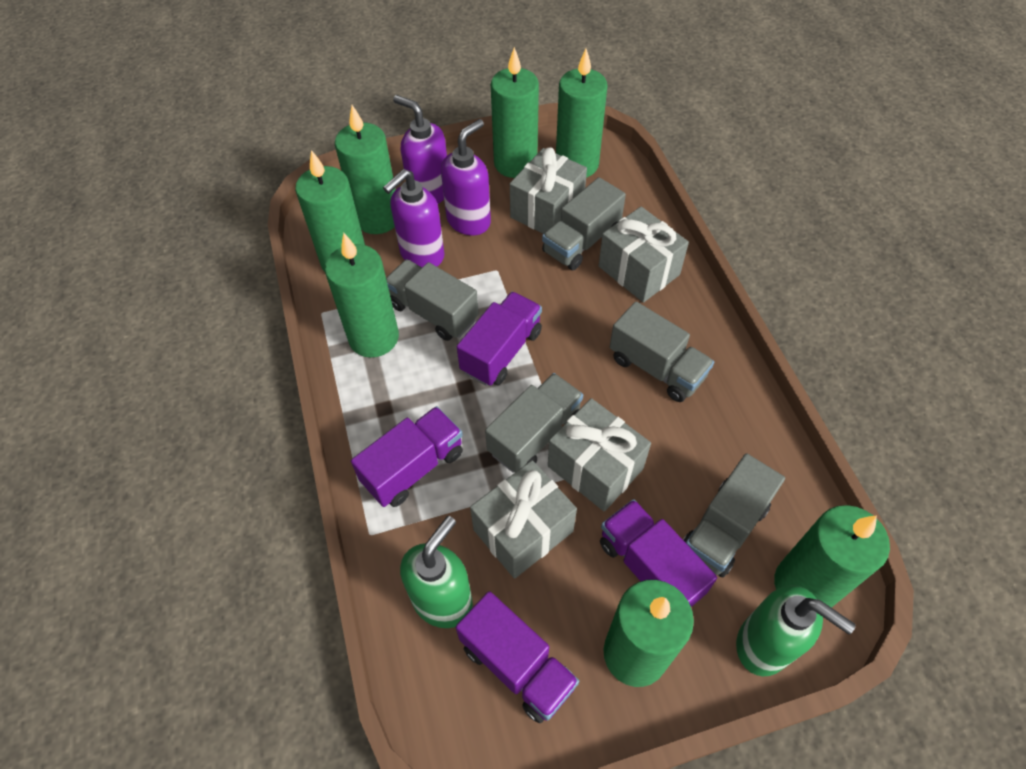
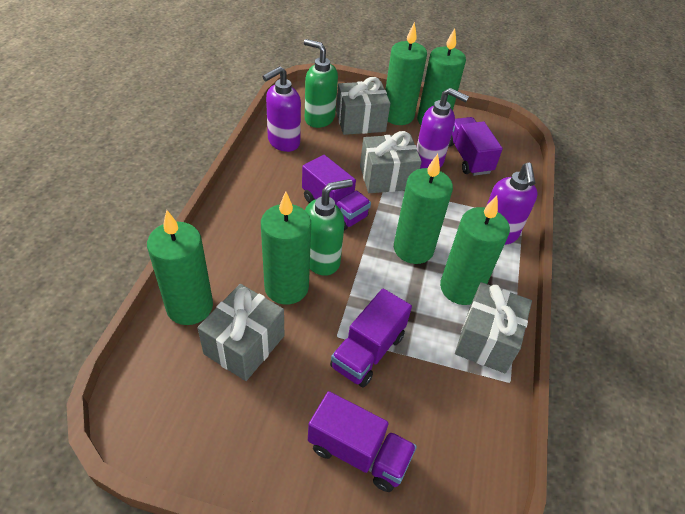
green candle: 7 -> 6
grey truck: 5 -> 0

